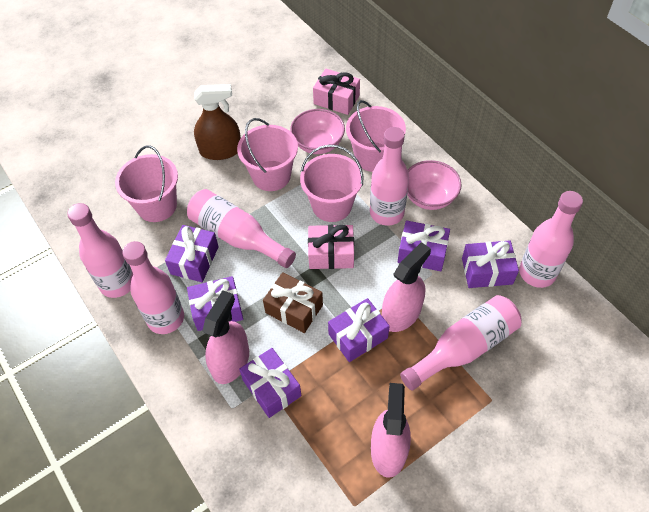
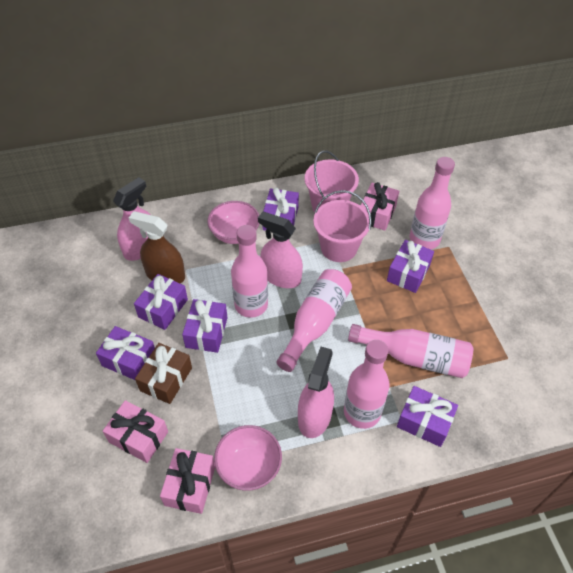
pink bottle: 6 -> 5
pink bucket: 4 -> 2
pink gift: 2 -> 3

